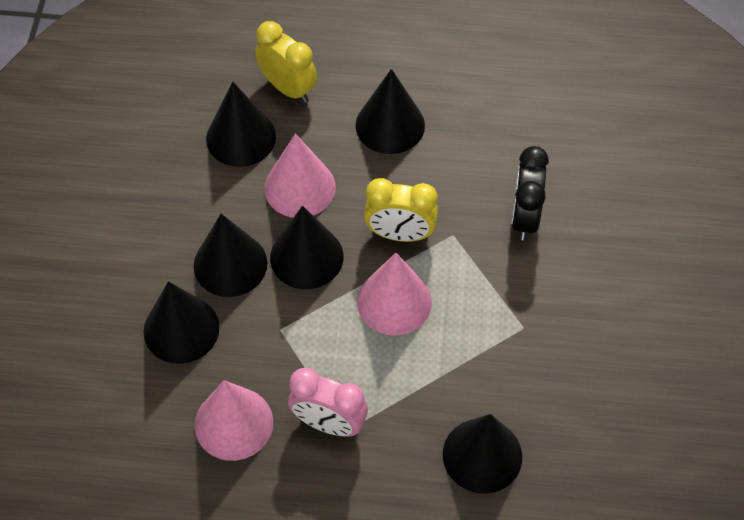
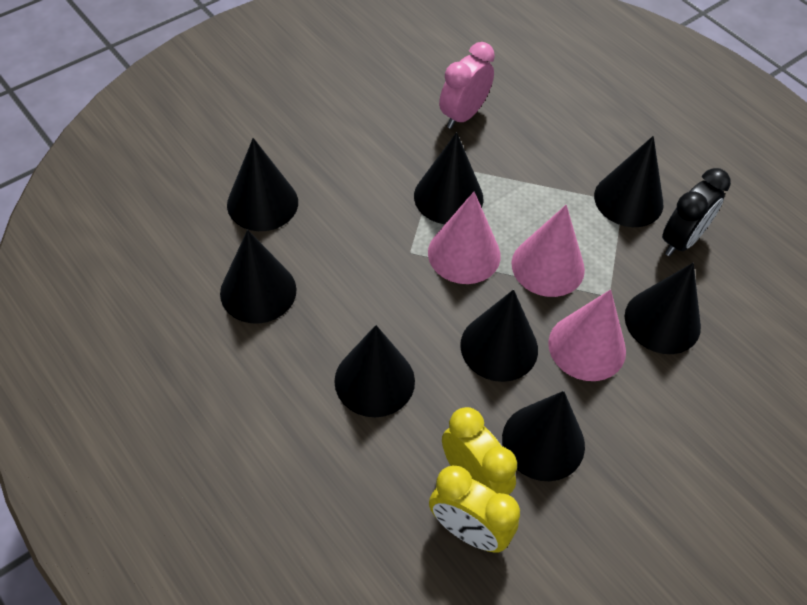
black cone: 6 -> 8

